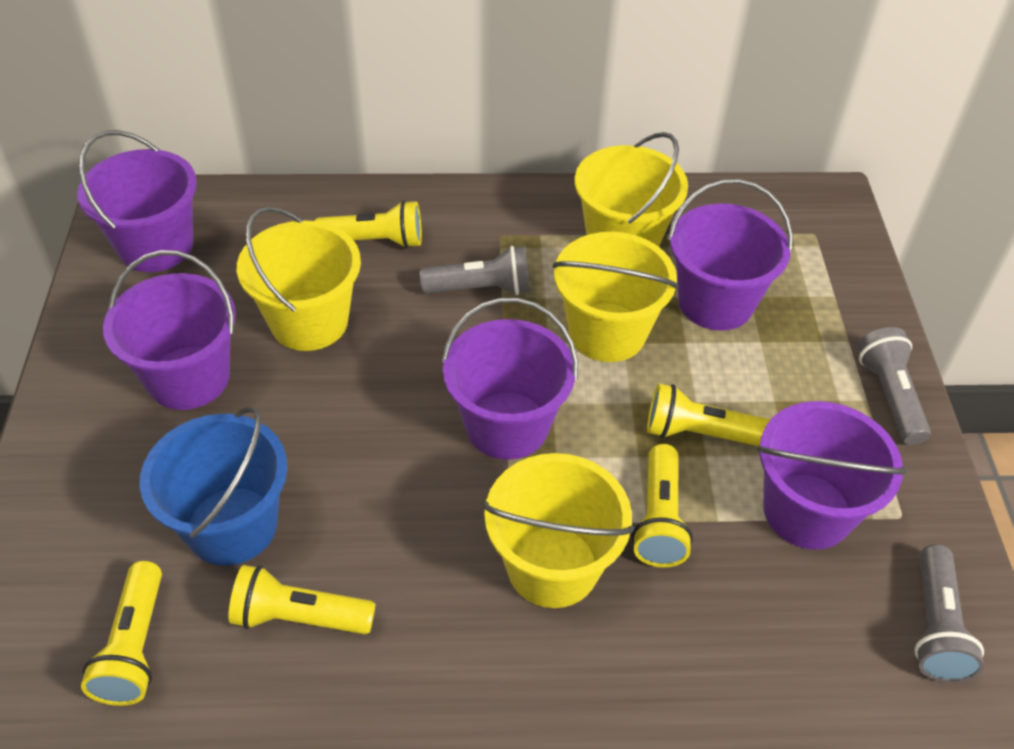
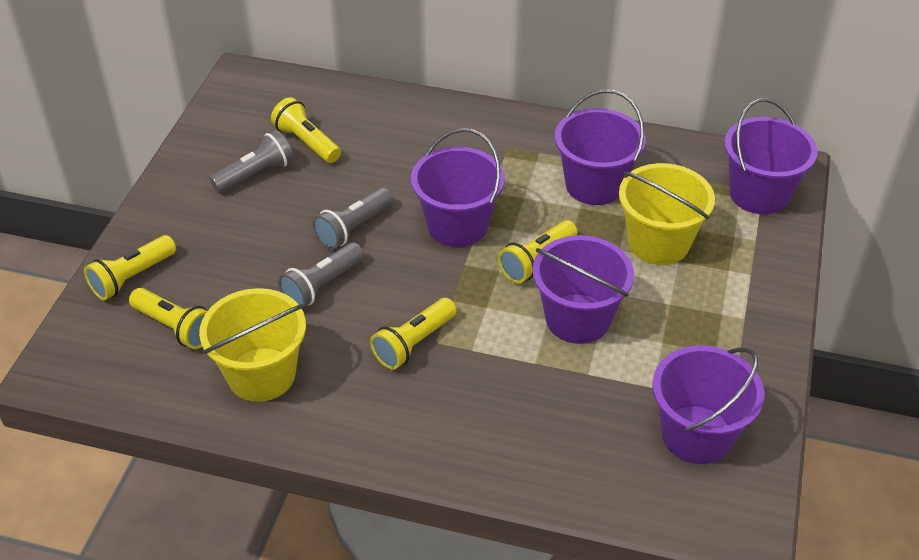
blue bucket: 1 -> 0
yellow bucket: 4 -> 2

